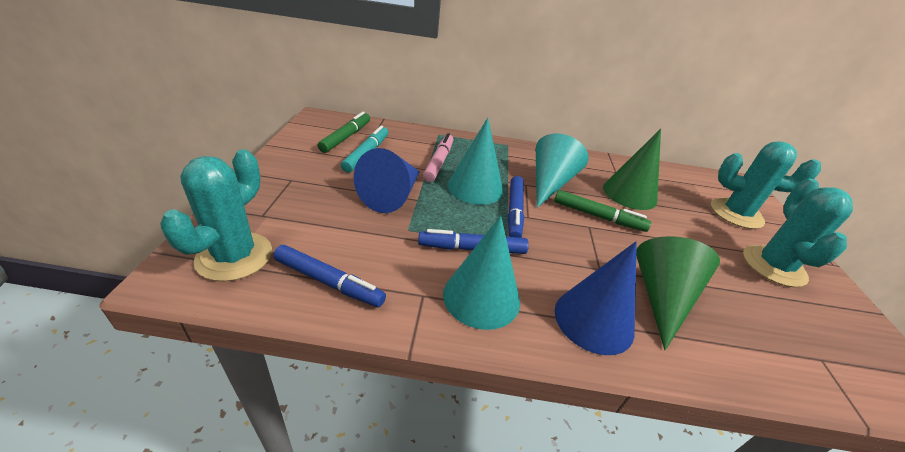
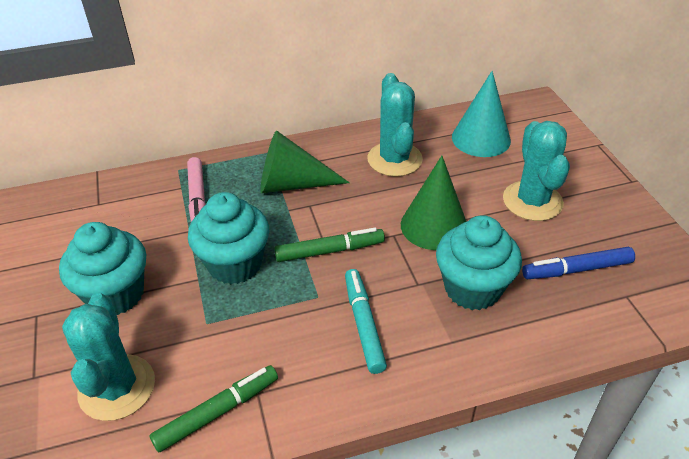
blue cone: 2 -> 0
blue marker: 3 -> 1
turquoise cone: 3 -> 1
turquoise cupcake: 0 -> 3

